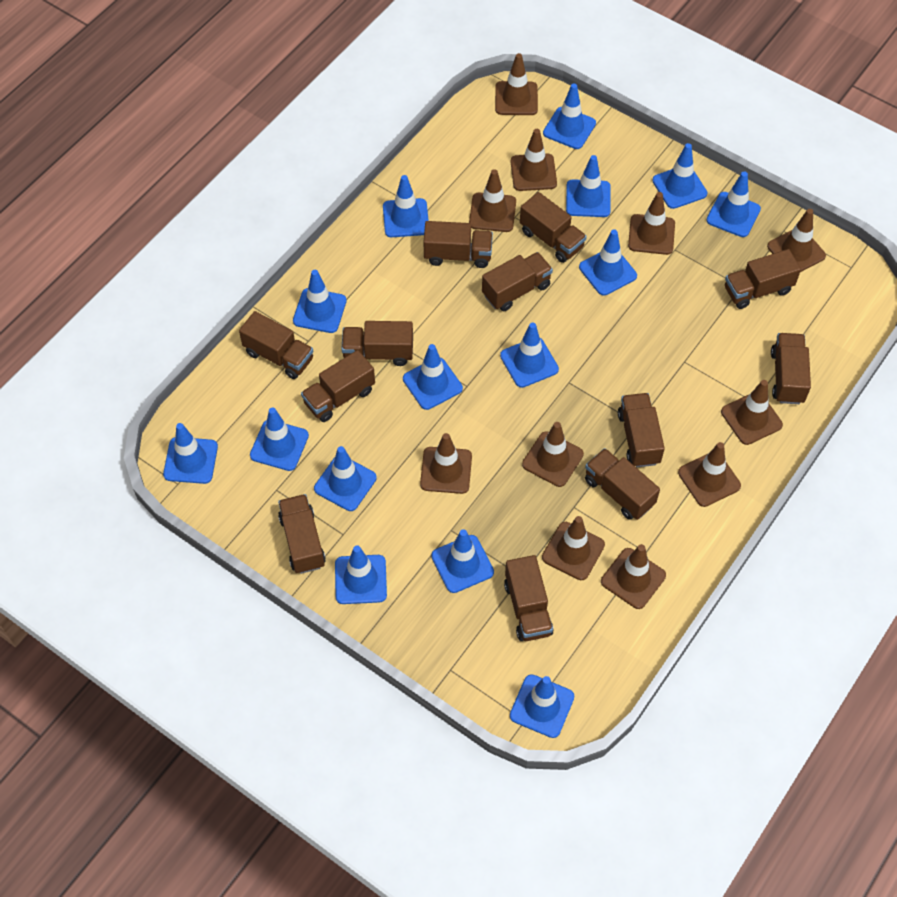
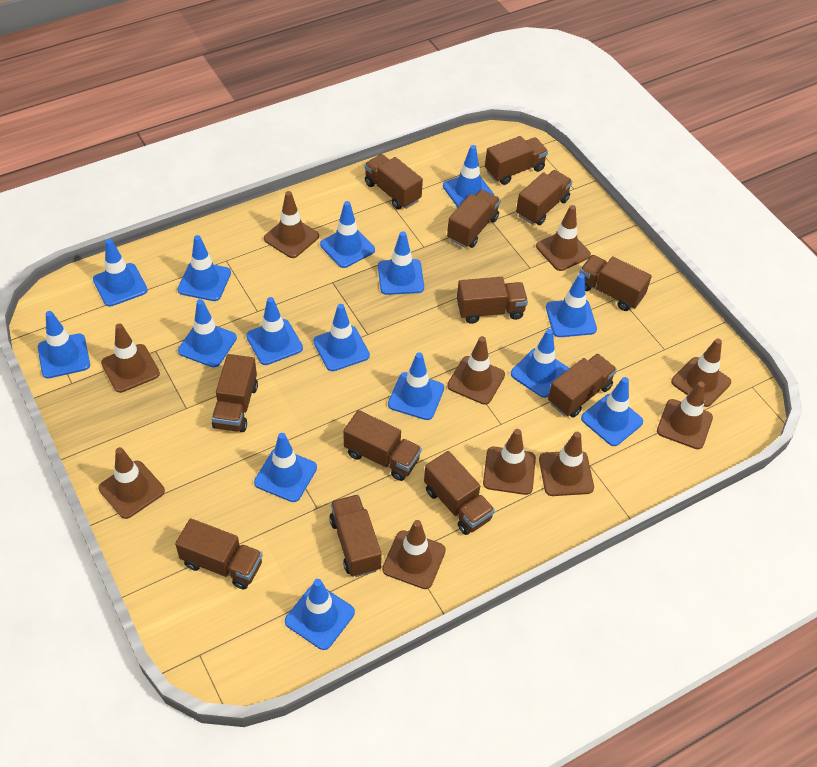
brown traffic cone: 11 -> 10

